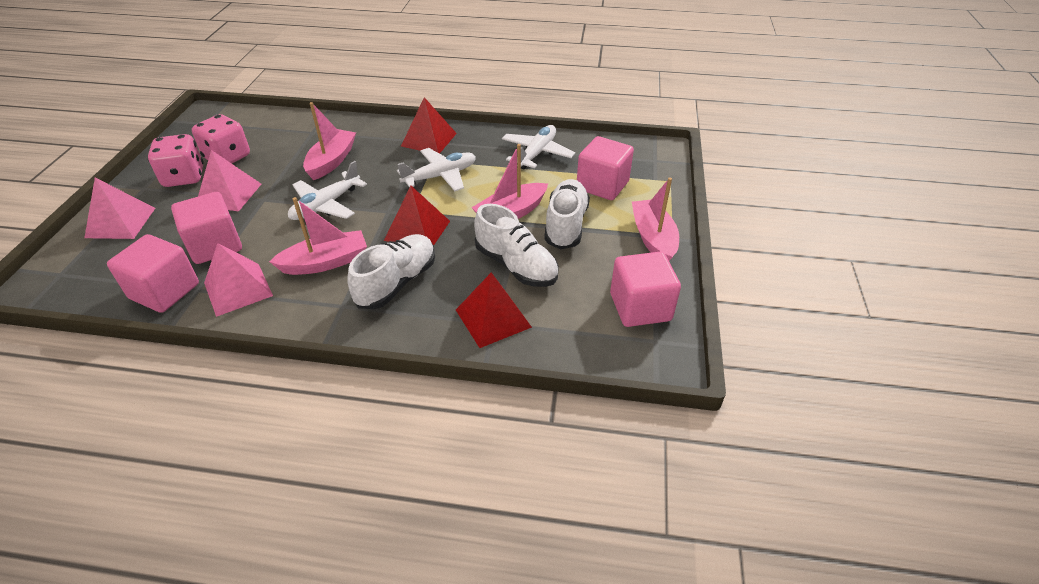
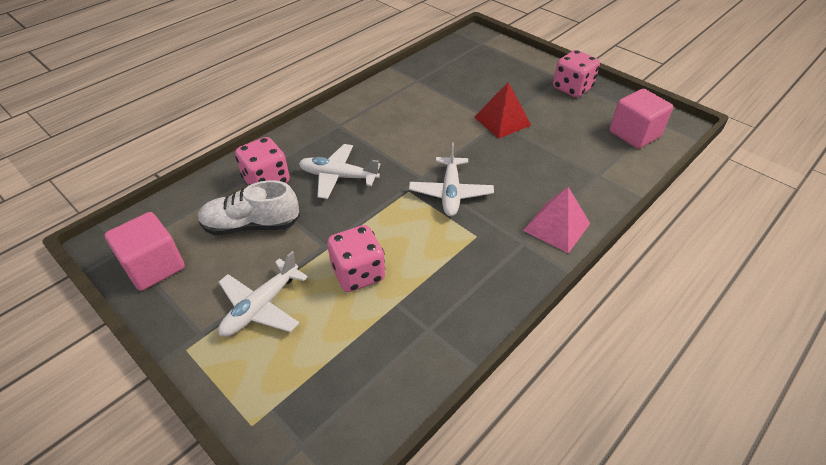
pink boat: 4 -> 0
pink cube: 4 -> 2
pink dice: 2 -> 3
pink pyramid: 3 -> 1
red pyramid: 3 -> 1
white shoe: 3 -> 1

